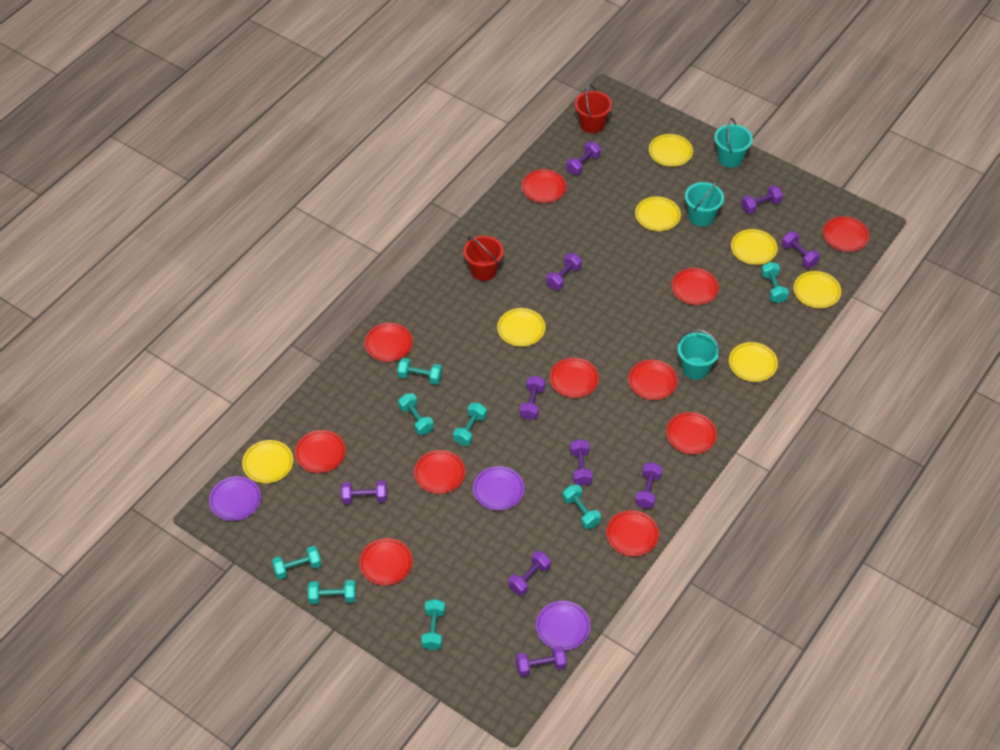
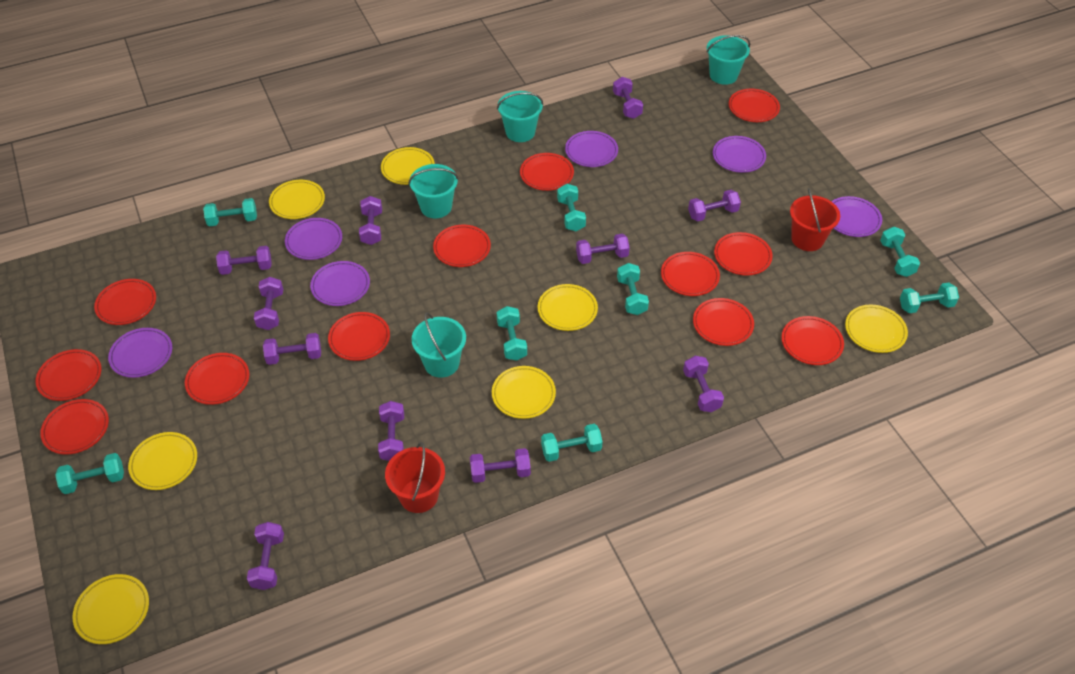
purple dumbbell: 10 -> 11
purple plate: 3 -> 6
red plate: 11 -> 12
turquoise bucket: 3 -> 4

